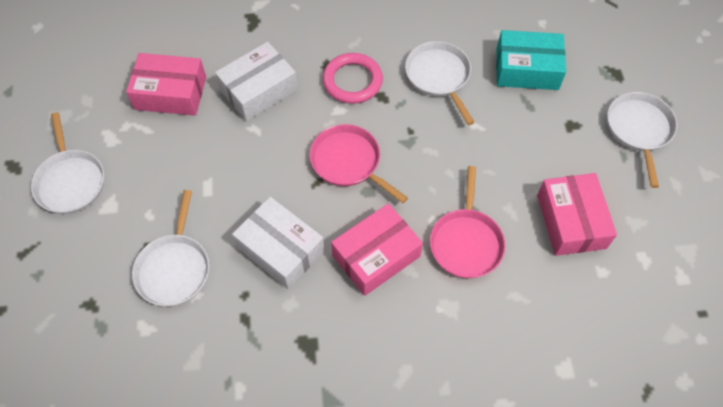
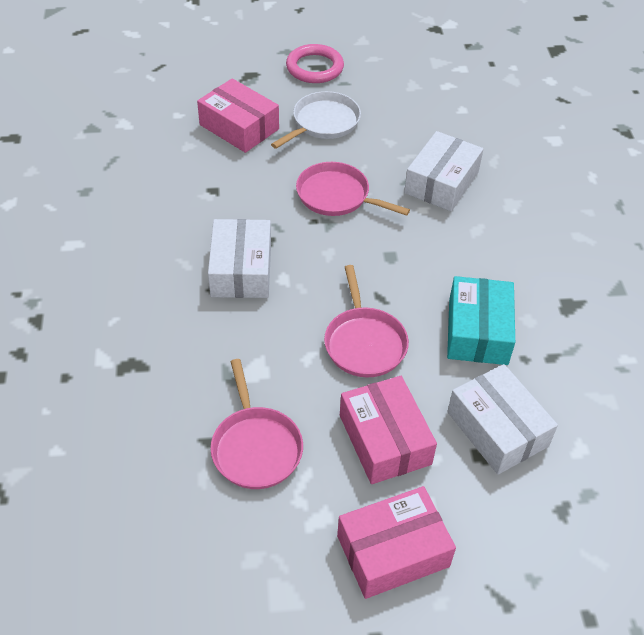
pink pan: 2 -> 3
white box: 2 -> 3
white pan: 4 -> 1

